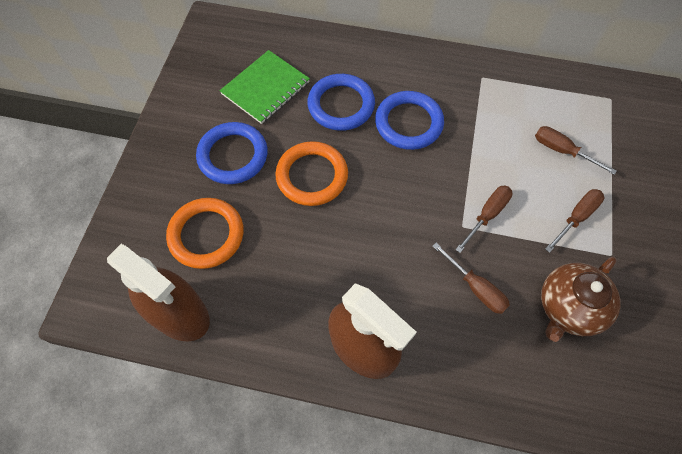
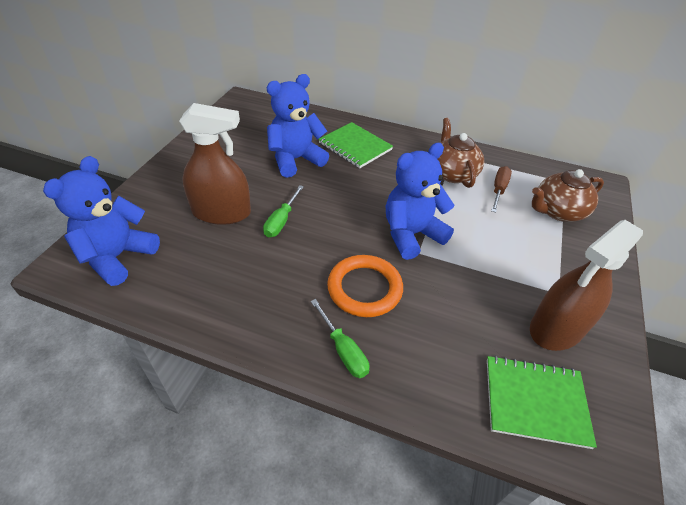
blue ring: 3 -> 0
blue teddy bear: 0 -> 3
brown screwdriver: 4 -> 1
brown teapot: 1 -> 2
green notebook: 1 -> 2
green screwdriver: 0 -> 2
orange ring: 2 -> 1

